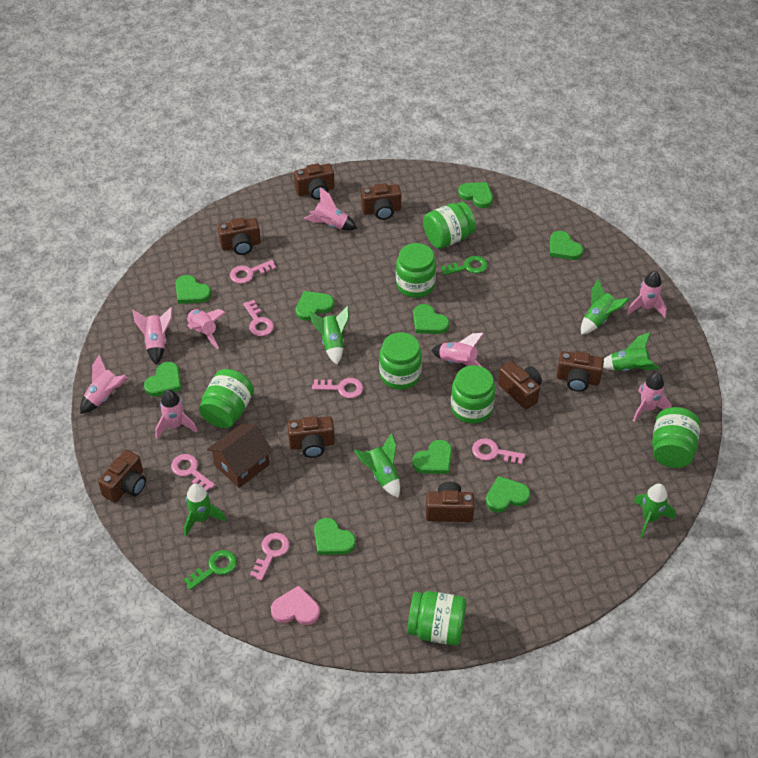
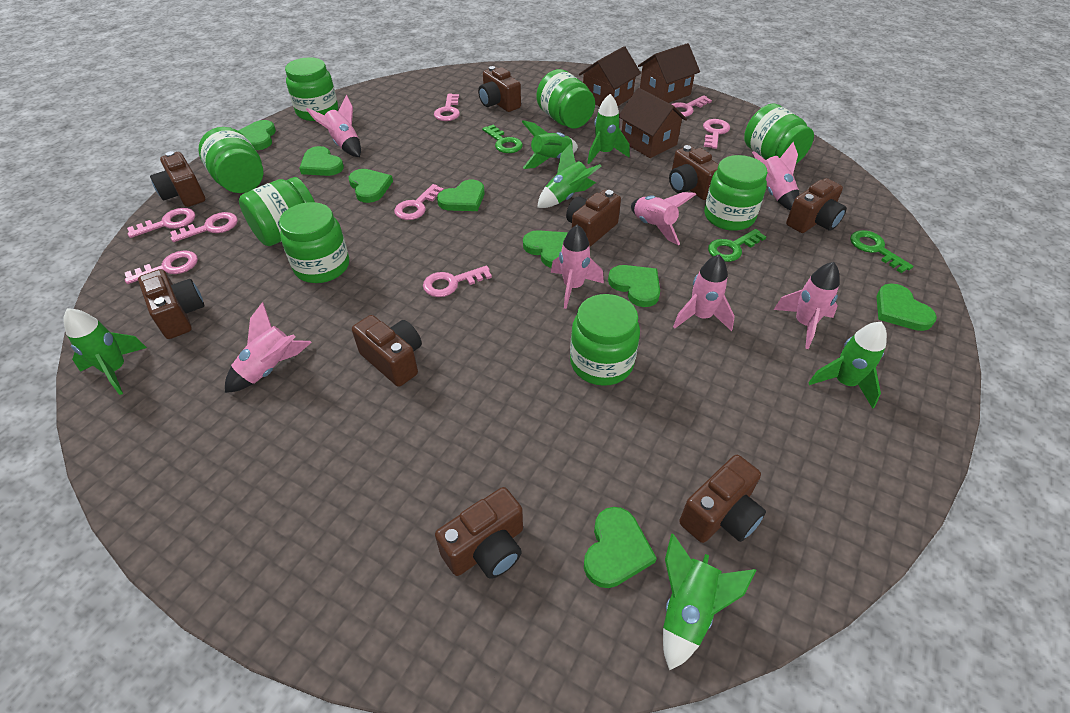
brown camera: 8 -> 9
brown house: 1 -> 3
green heart: 9 -> 8
green jar: 7 -> 8
green key: 2 -> 3
pink heart: 1 -> 0
pink key: 6 -> 8
pink rocket: 8 -> 7

